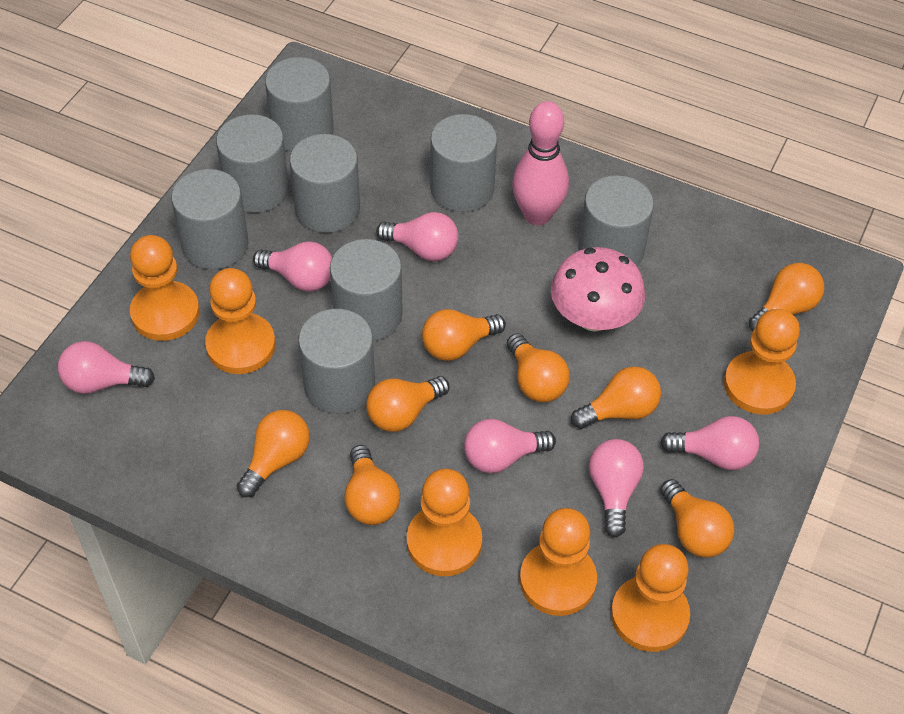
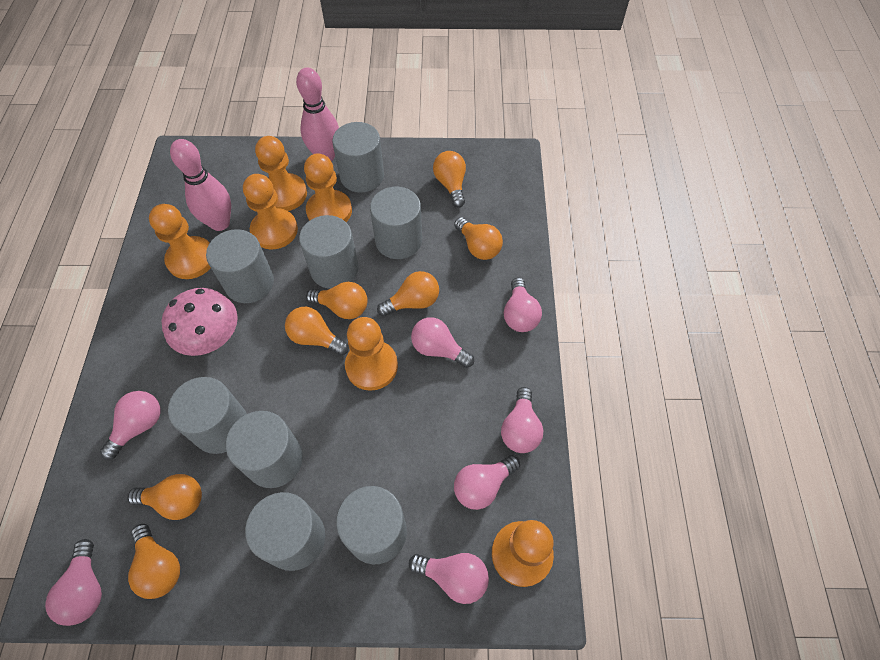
orange light bulb: 8 -> 7
pink bowling pin: 1 -> 2
pink light bulb: 6 -> 7

